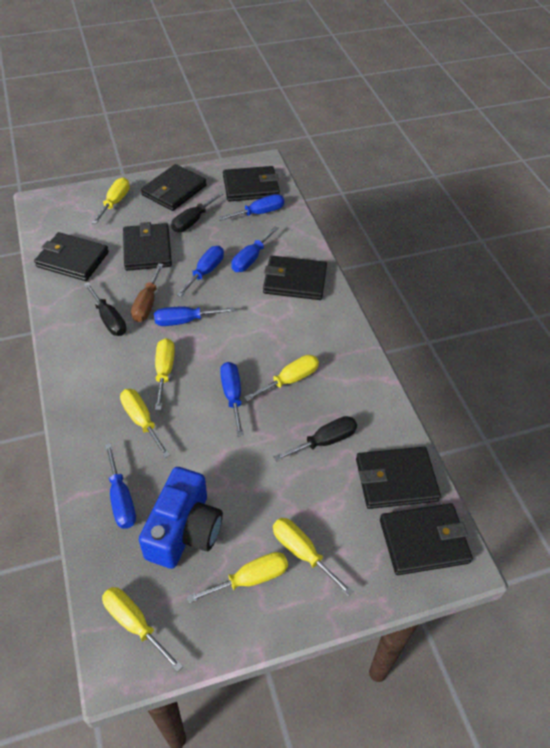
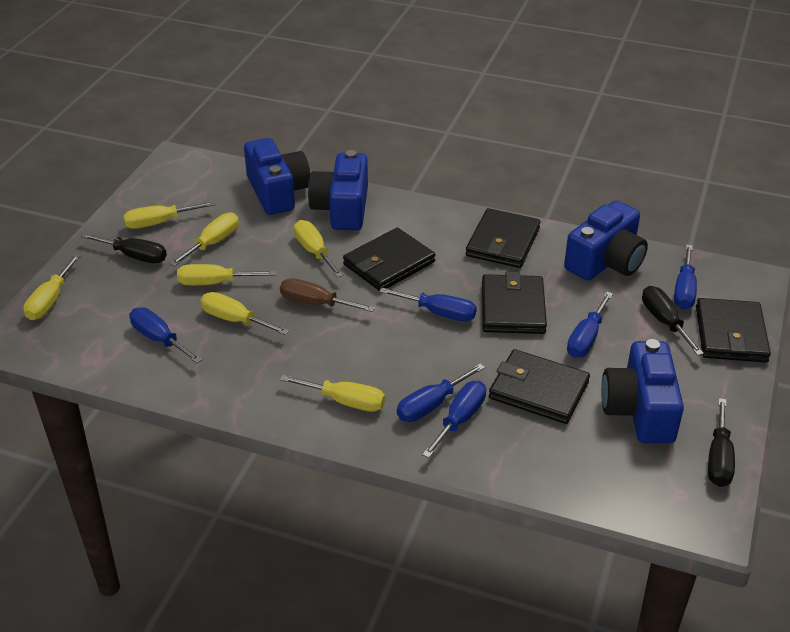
black wallet: 7 -> 5
blue camera: 1 -> 4

